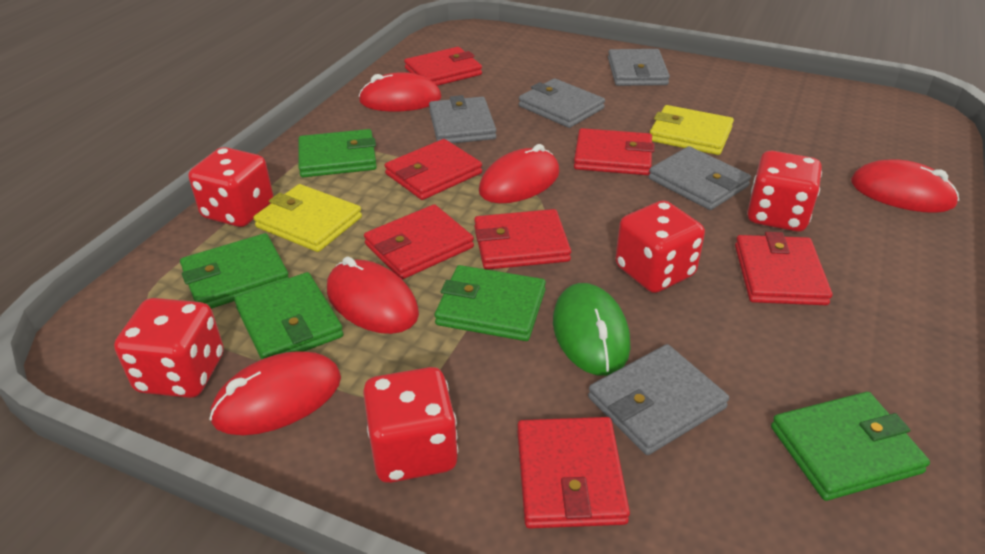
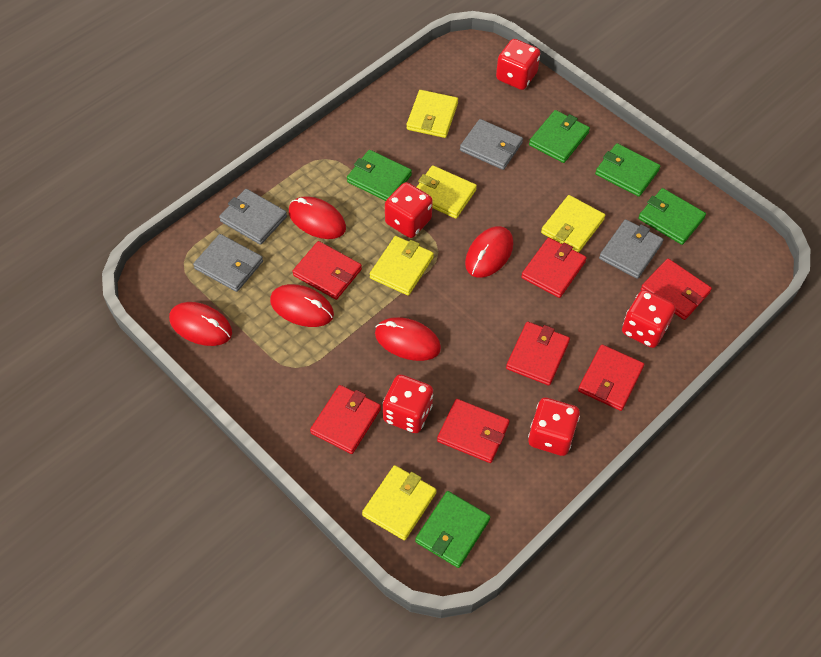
green mouse: 1 -> 0
grey wallet: 5 -> 4
yellow wallet: 2 -> 5

